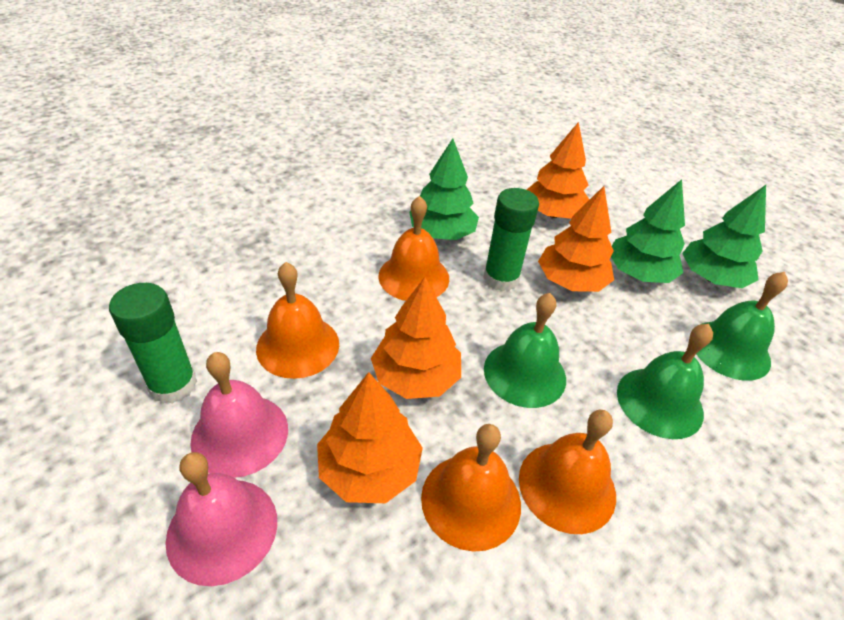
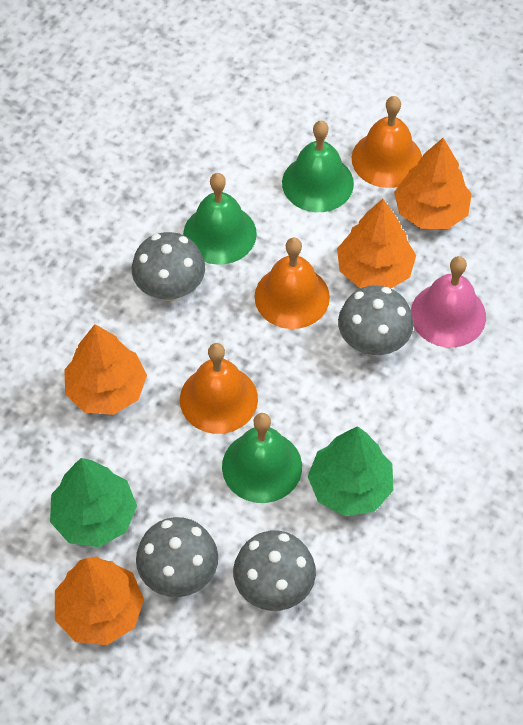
green glue stick: 2 -> 0
green tree: 3 -> 2
grey mushroom: 0 -> 4
orange bell: 4 -> 3
pink bell: 2 -> 1

